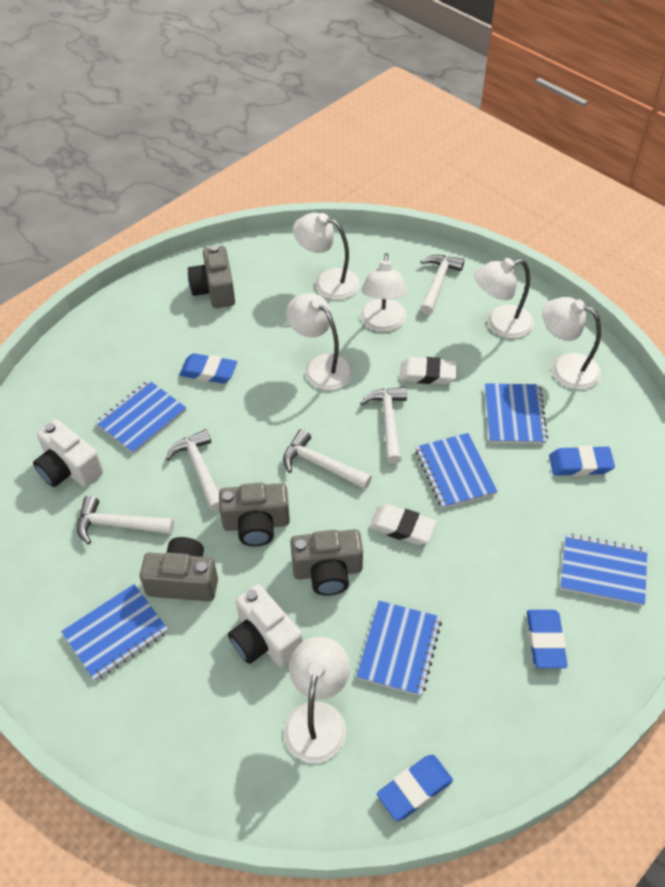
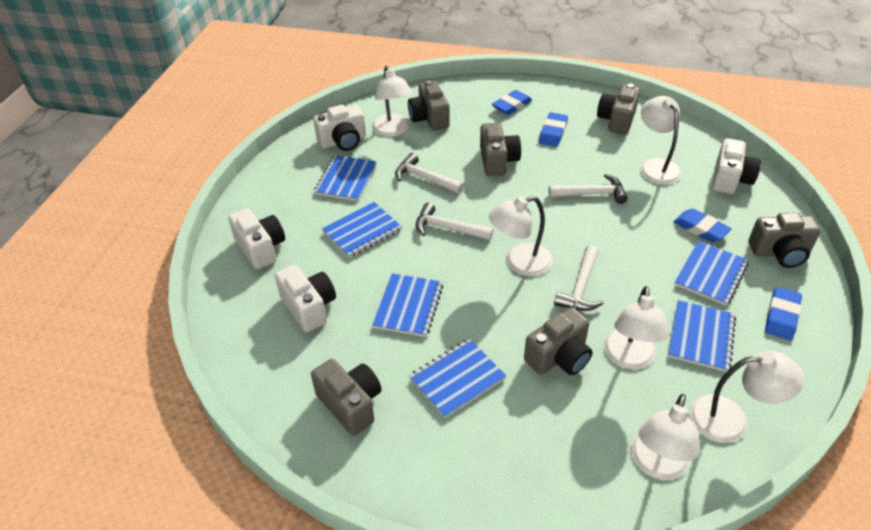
grey camera: 4 -> 6
white camera: 2 -> 4
white eraser: 2 -> 0
white hammer: 5 -> 4

